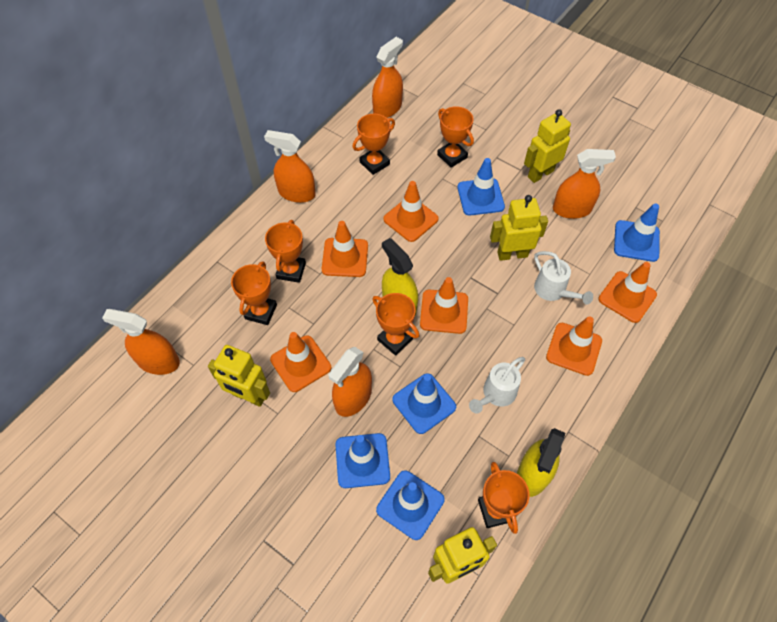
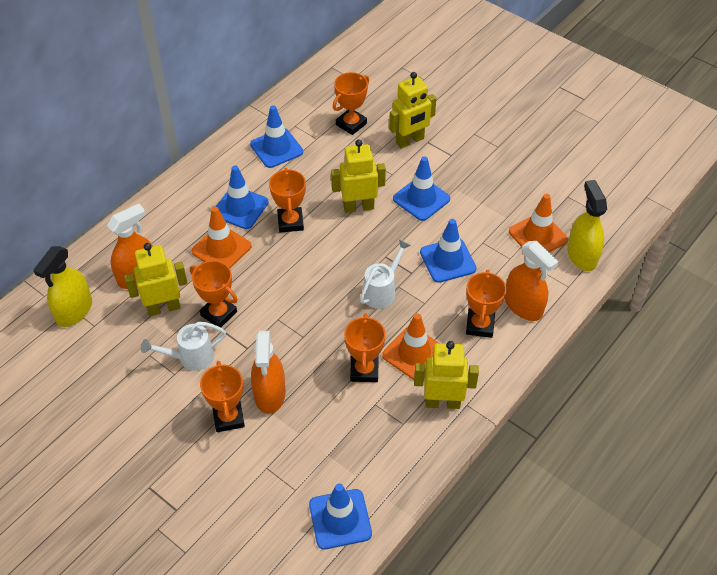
orange spray bottle: 5 -> 3
orange traffic cone: 6 -> 3

